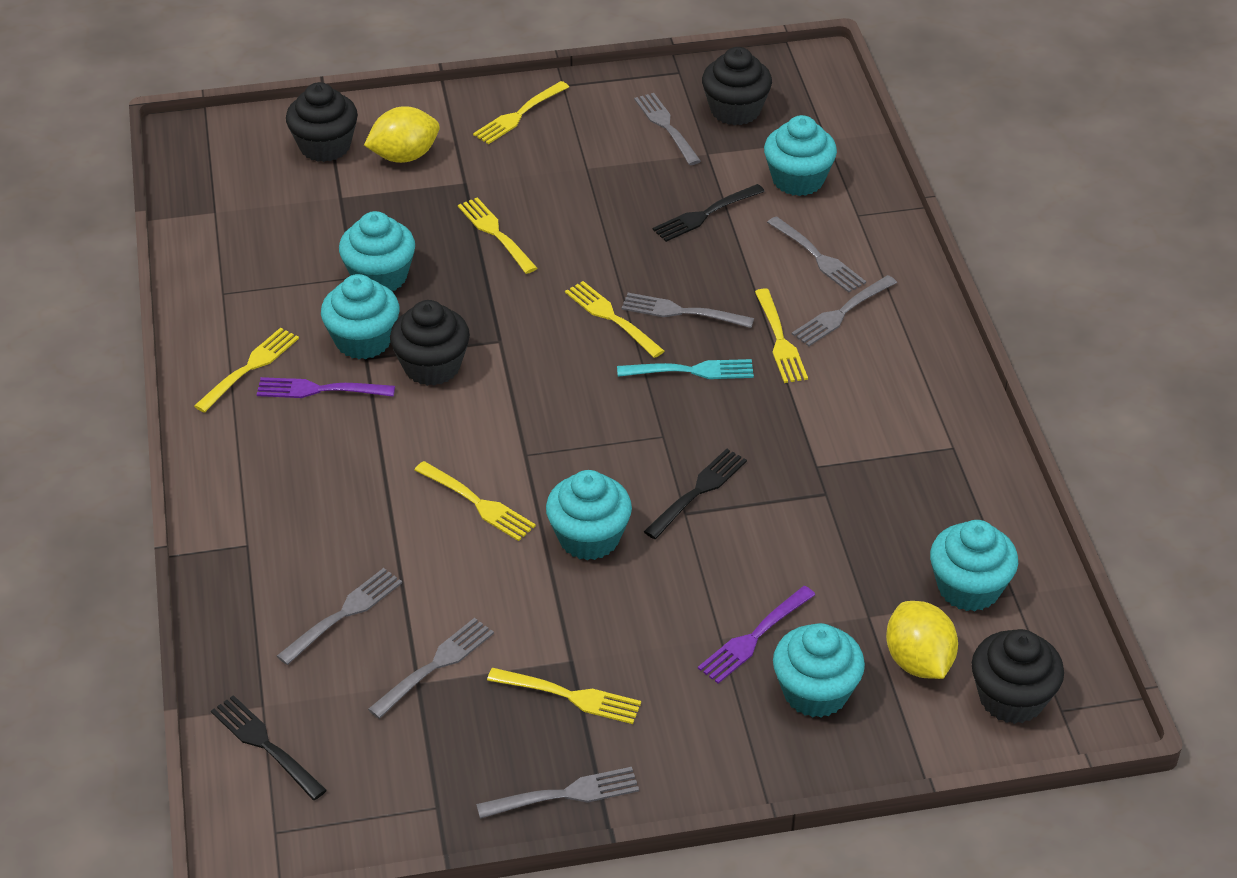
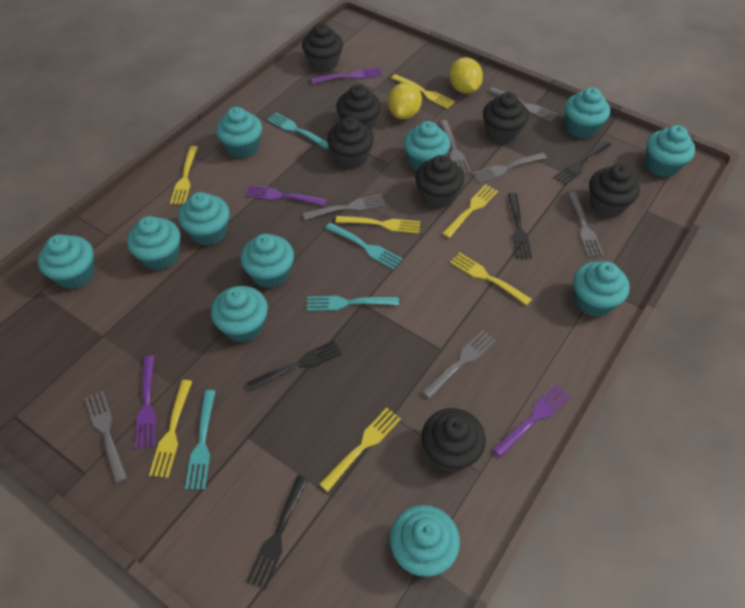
black cupcake: 4 -> 7
black fork: 3 -> 4
purple fork: 2 -> 4
turquoise cupcake: 6 -> 11
turquoise fork: 1 -> 4

